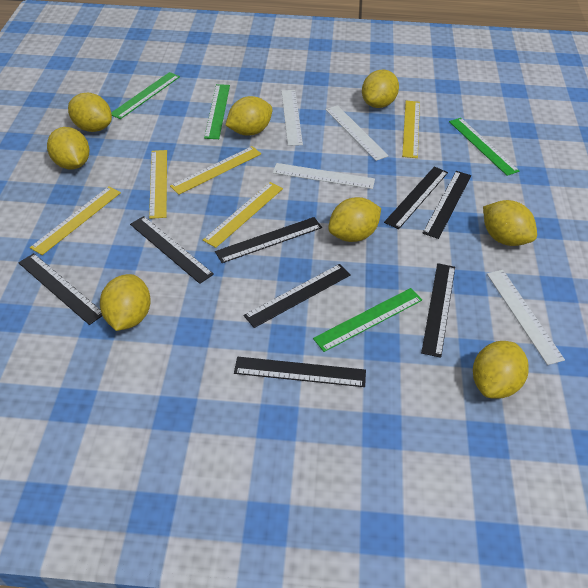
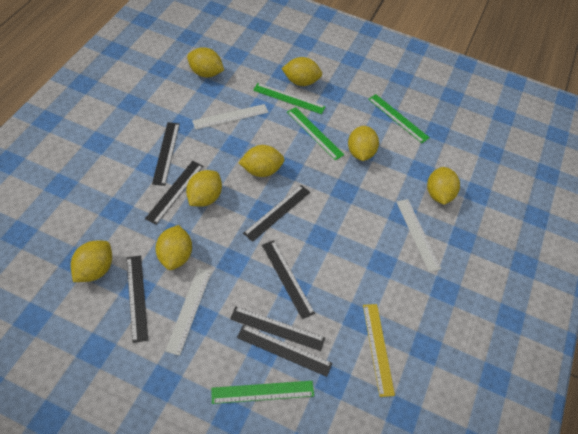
black ruler: 8 -> 7
white ruler: 4 -> 3
yellow ruler: 5 -> 1

